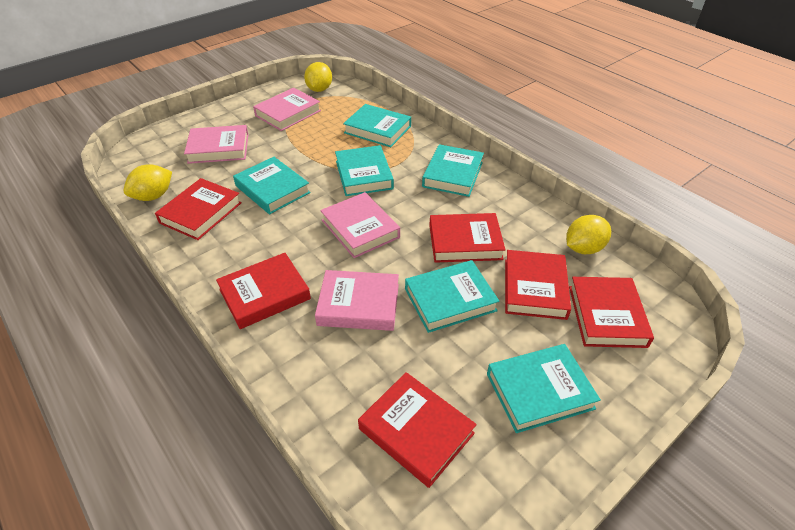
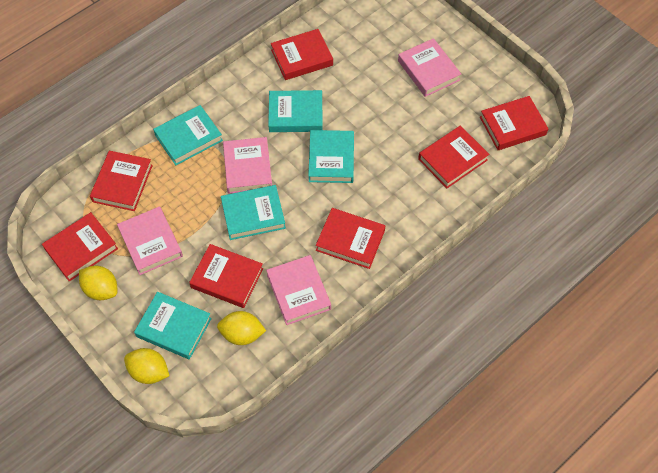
red book: 6 -> 7
turquoise book: 6 -> 5

